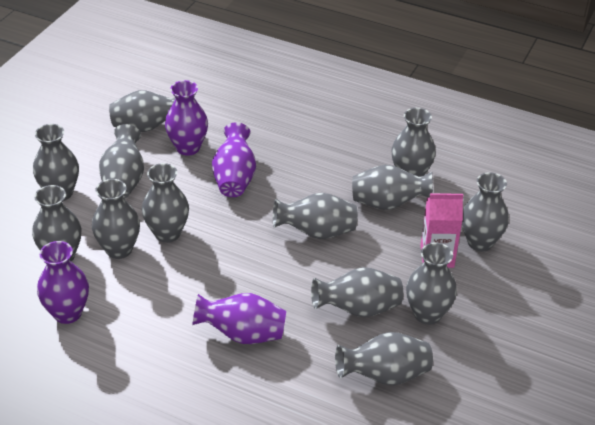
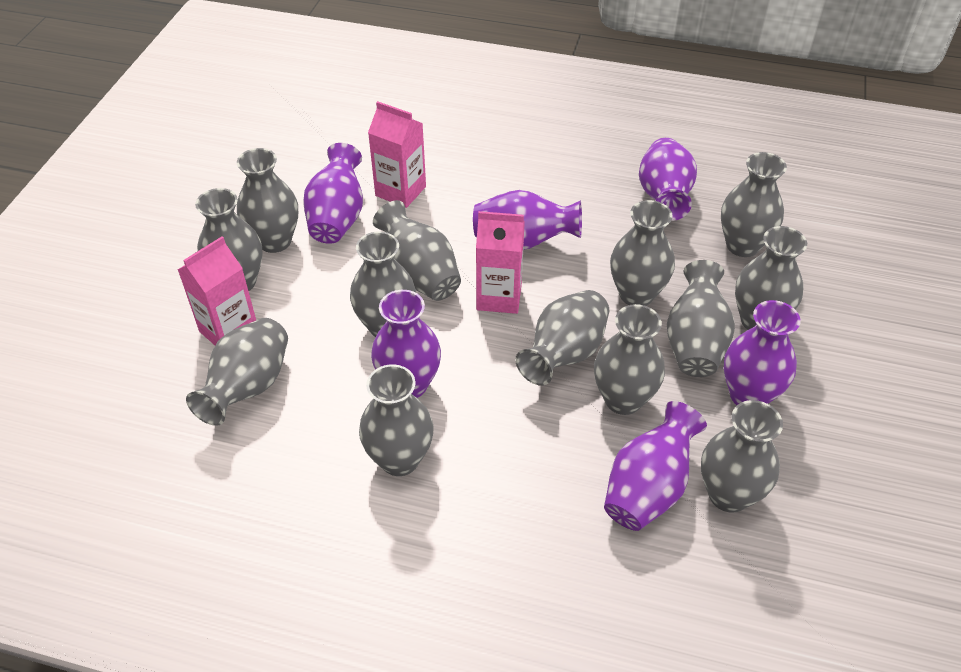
pink carton: 1 -> 3
purple vase: 4 -> 6

